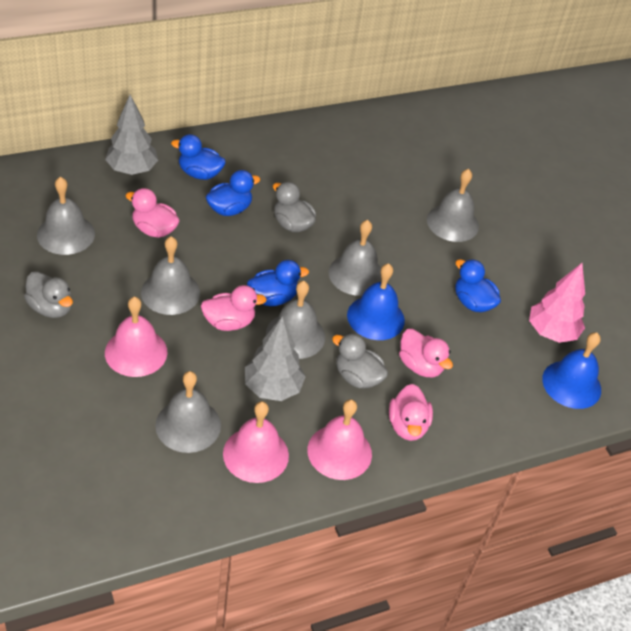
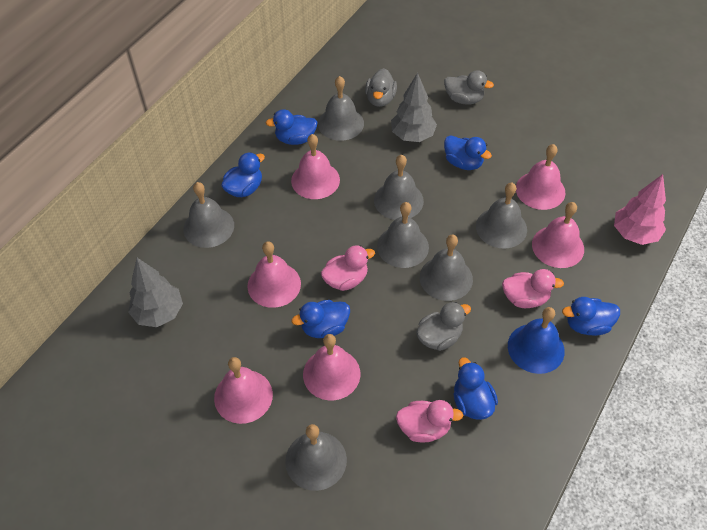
blue bell: 2 -> 1
blue duck: 4 -> 6
grey bell: 6 -> 7
pink bell: 3 -> 6
pink duck: 4 -> 3

